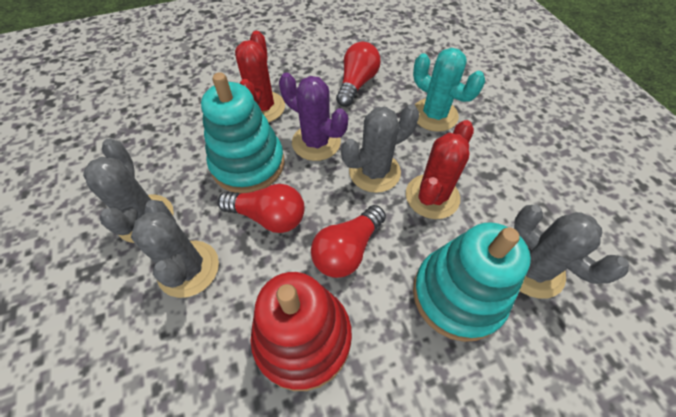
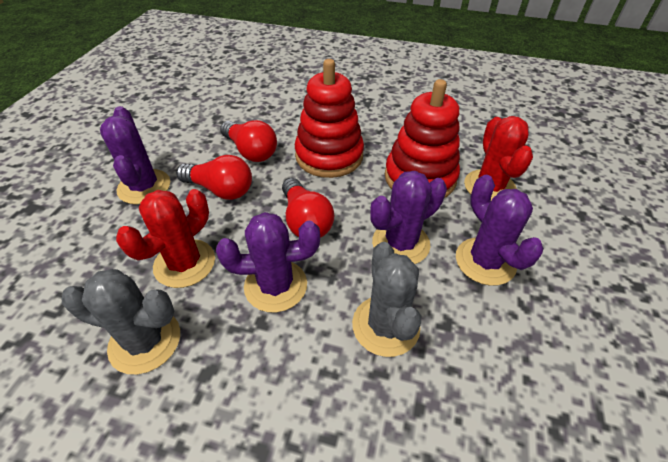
grey cactus: 4 -> 2
purple cactus: 1 -> 4
red stacking toy: 1 -> 2
turquoise cactus: 1 -> 0
turquoise stacking toy: 2 -> 0

